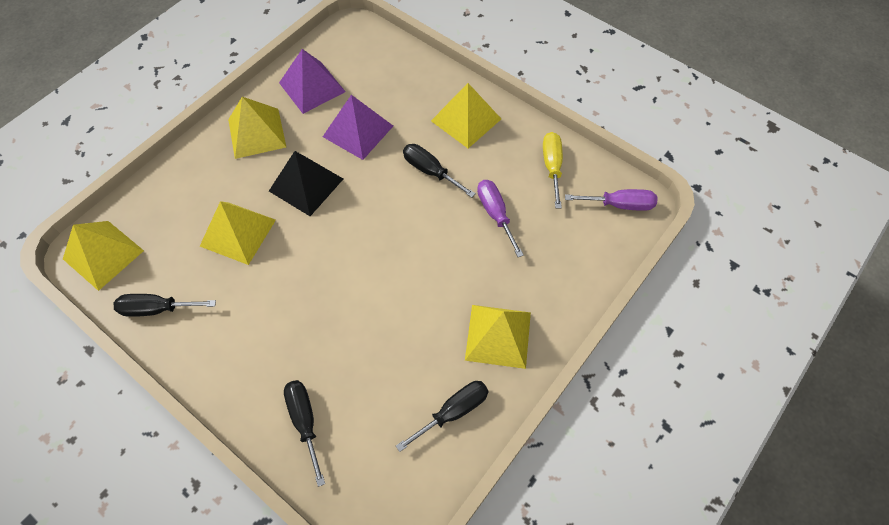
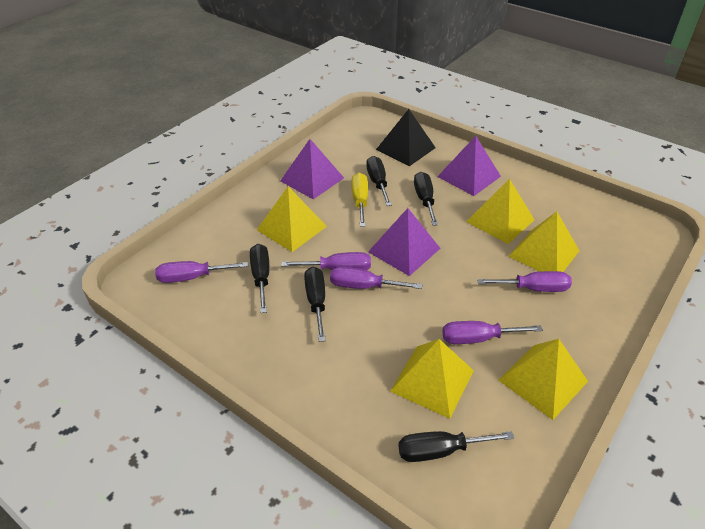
black screwdriver: 4 -> 5
purple pyramid: 2 -> 3
purple screwdriver: 2 -> 5

